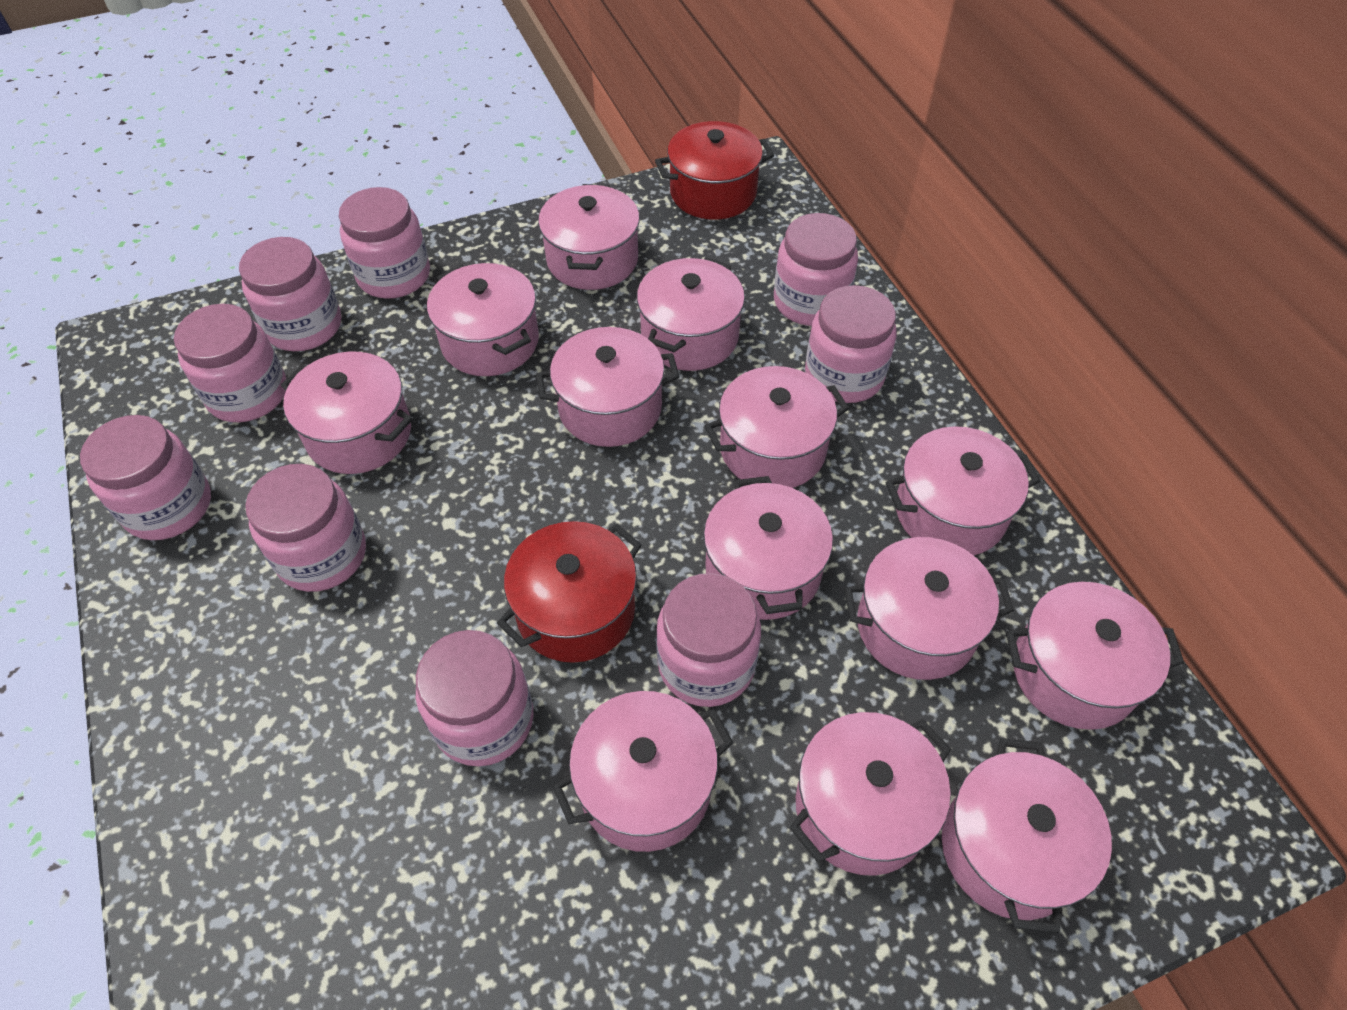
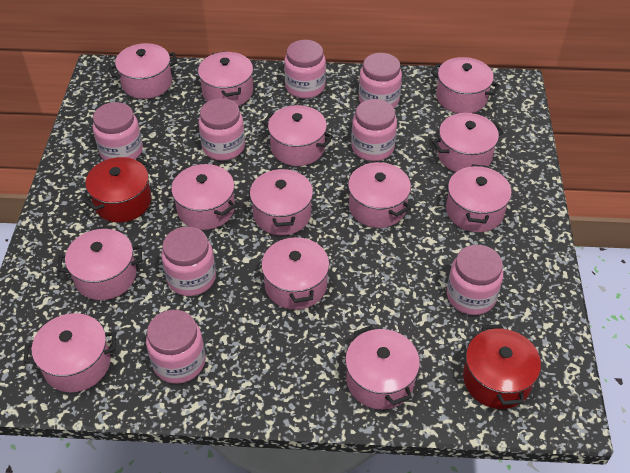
pink jar: 9 -> 8

